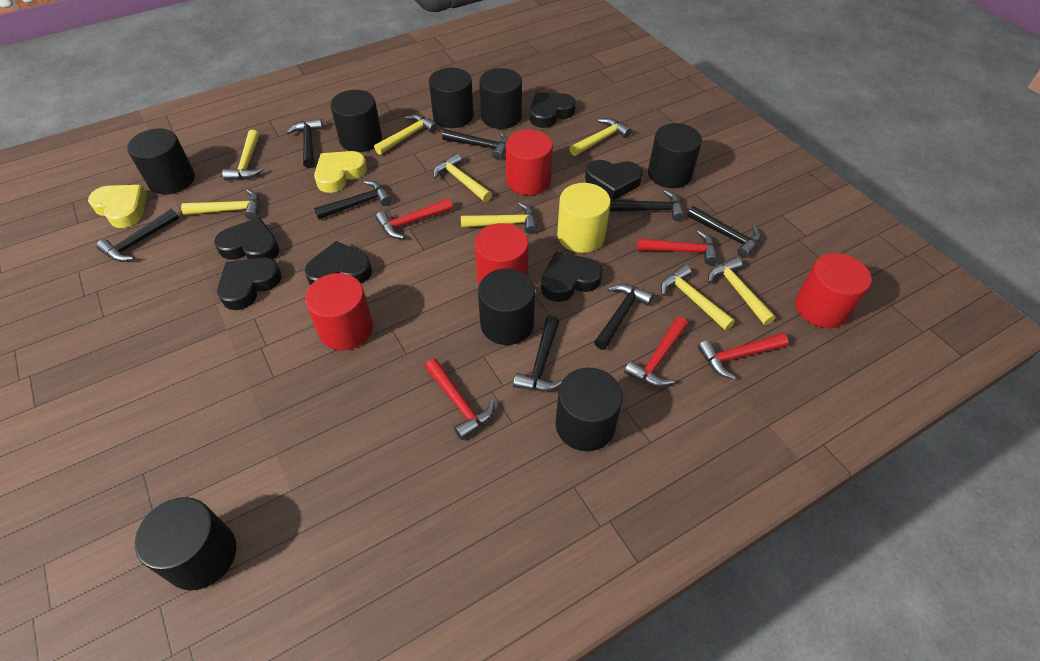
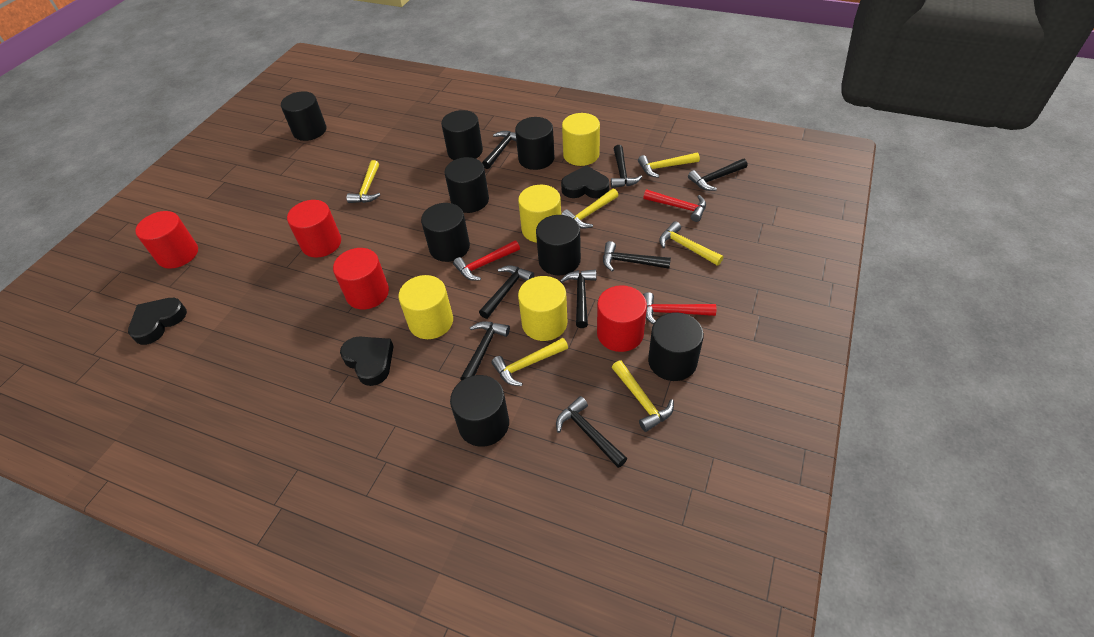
black heart: 6 -> 3
red hammer: 5 -> 3
yellow cylinder: 1 -> 4
yellow hammer: 8 -> 6
yellow heart: 2 -> 0

